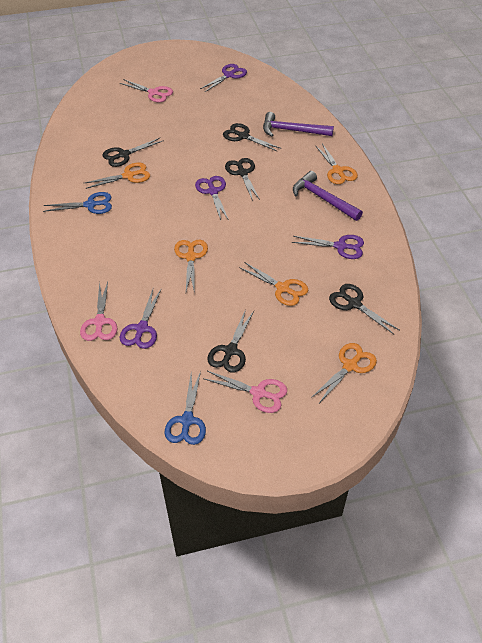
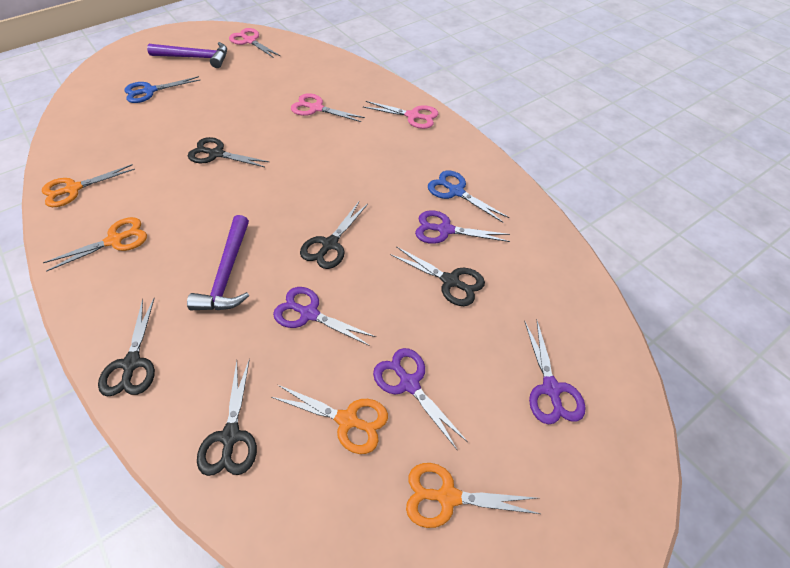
orange scissors: 5 -> 4

